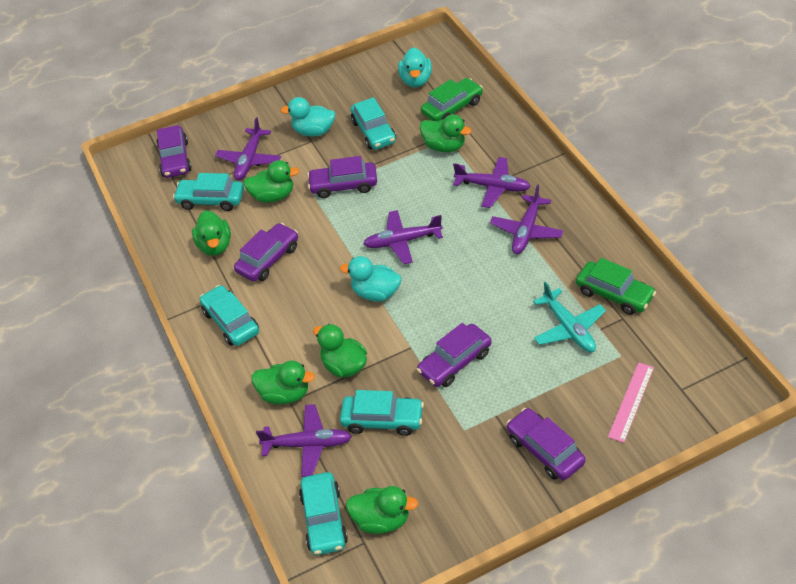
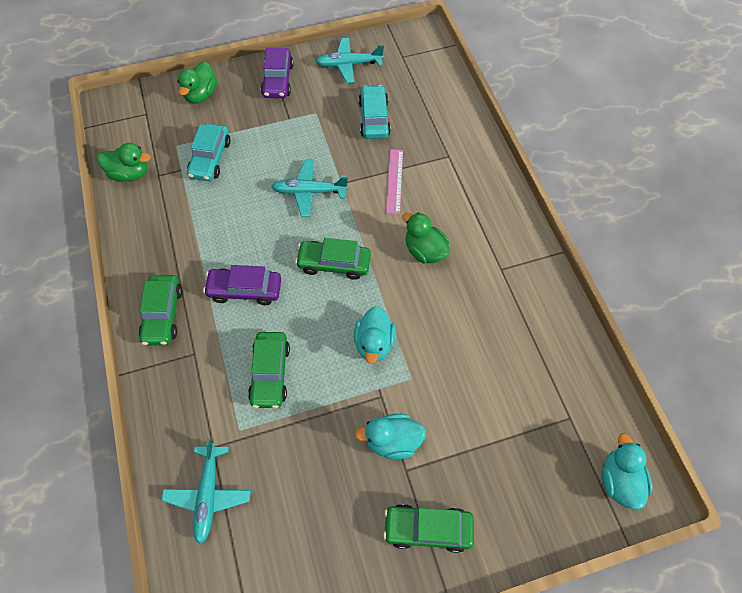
green car: 2 -> 4
green duck: 6 -> 3
purple car: 5 -> 2
purple plane: 5 -> 0
turquoise car: 5 -> 2
turquoise plane: 1 -> 3

